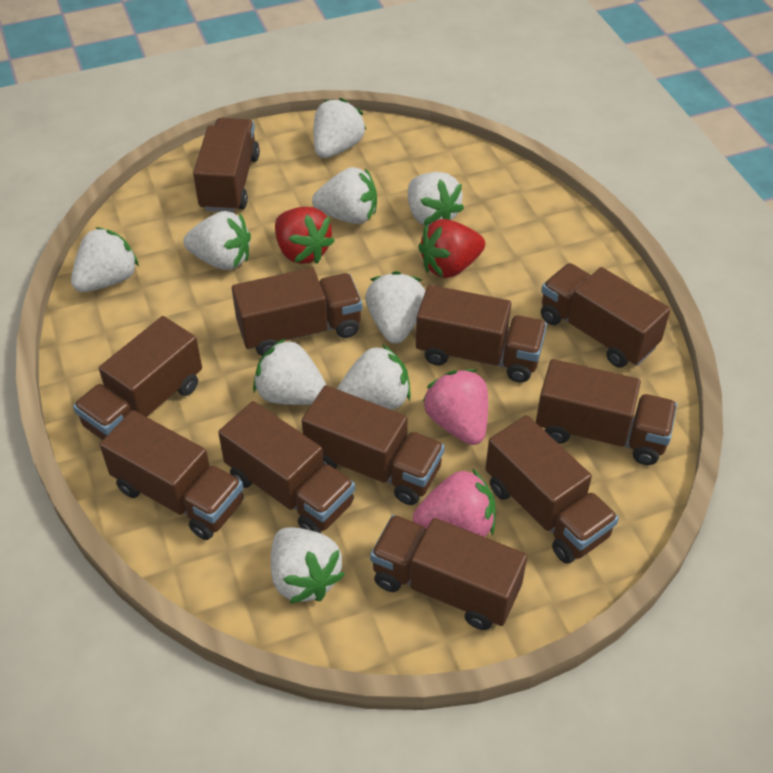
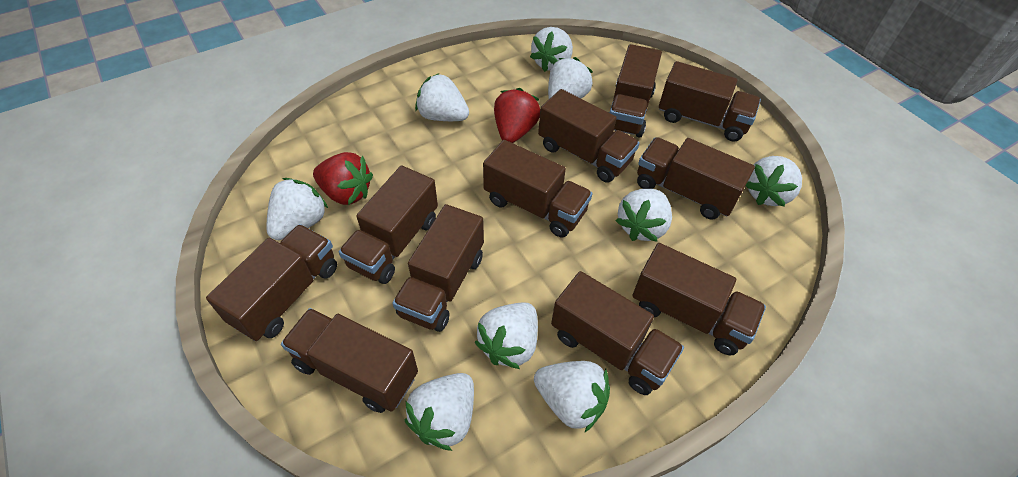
pink strawberry: 2 -> 0

